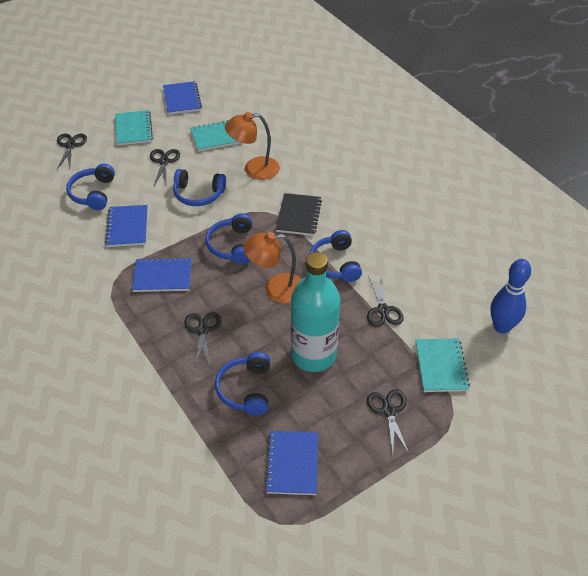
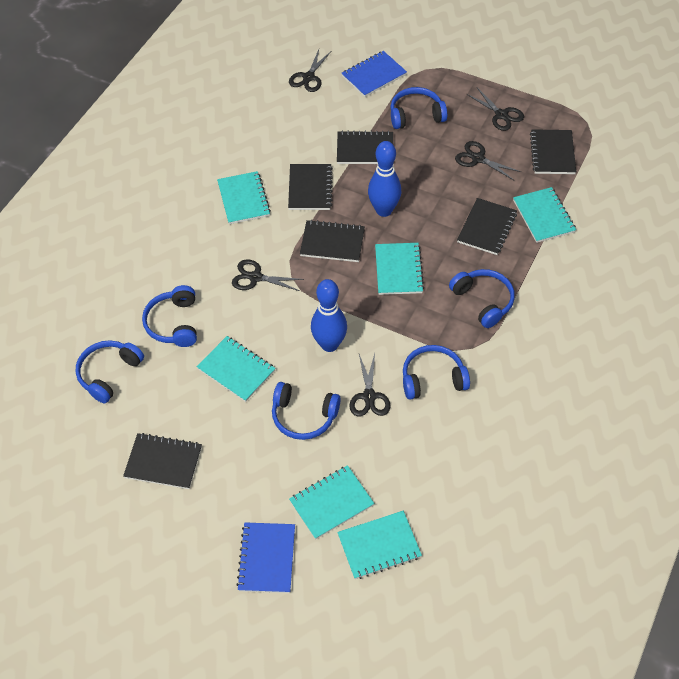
black notebook: 1 -> 6
blue bowling pin: 1 -> 2
blue headphones: 5 -> 6
blue notebook: 4 -> 2
orange lamp: 2 -> 0
turquoise bottle: 1 -> 0
turquoise notebook: 3 -> 6

